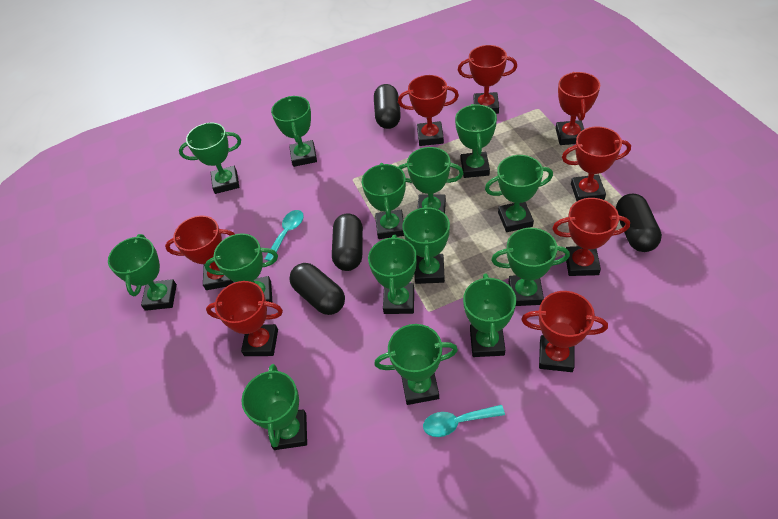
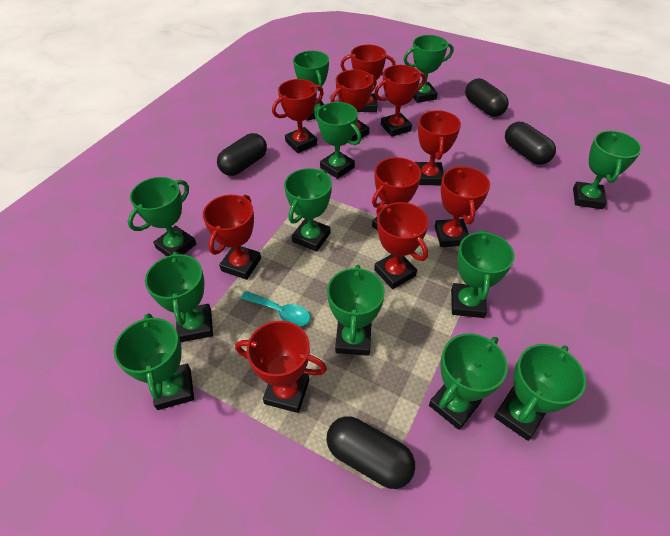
green trophy: 14 -> 12
red trophy: 8 -> 10
turquoise spoon: 2 -> 1

